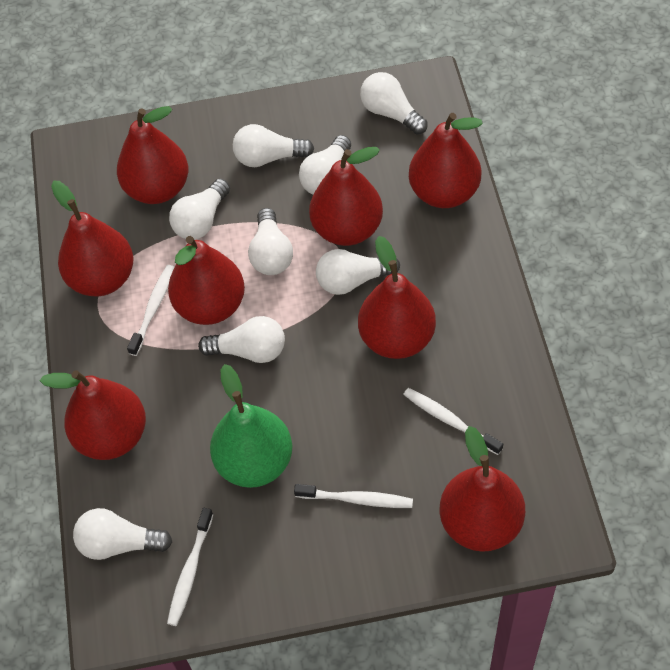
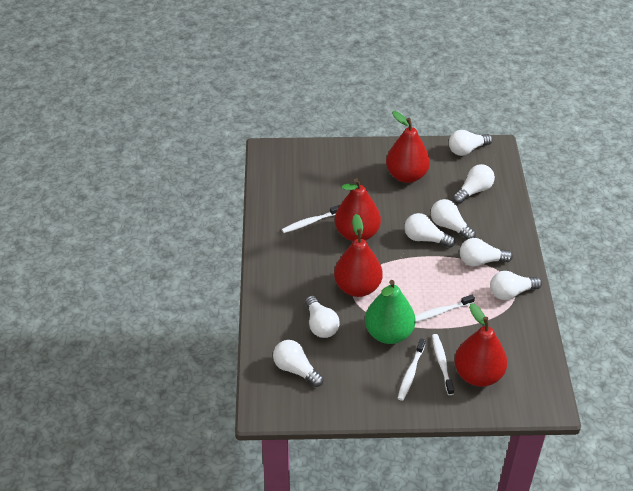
red pear: 8 -> 4

